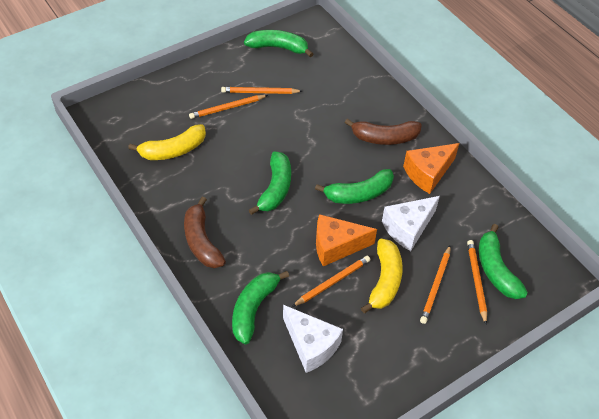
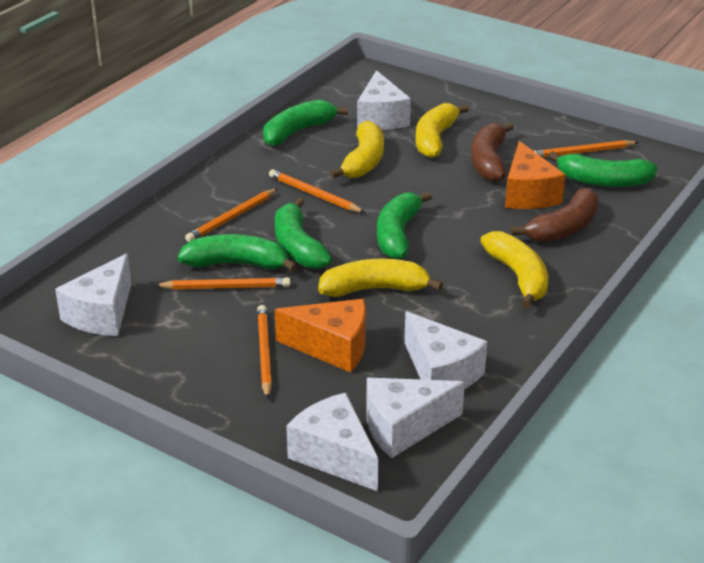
white cheese: 2 -> 5
yellow banana: 2 -> 4

